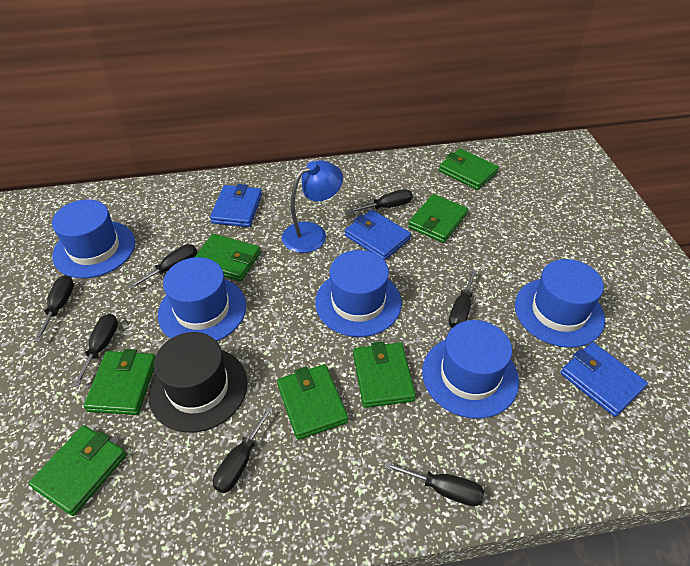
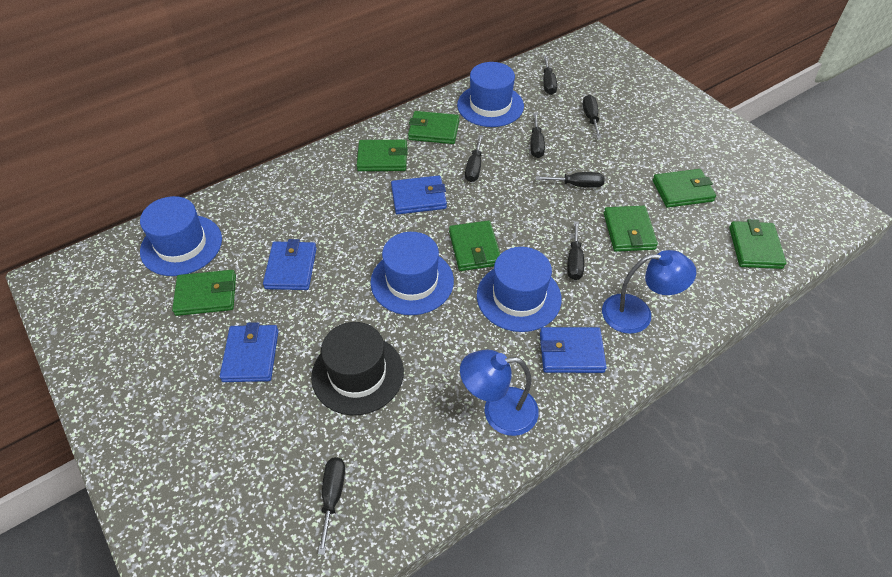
blue hat: 5 -> 4
blue lamp: 1 -> 2
blue wallet: 3 -> 4

